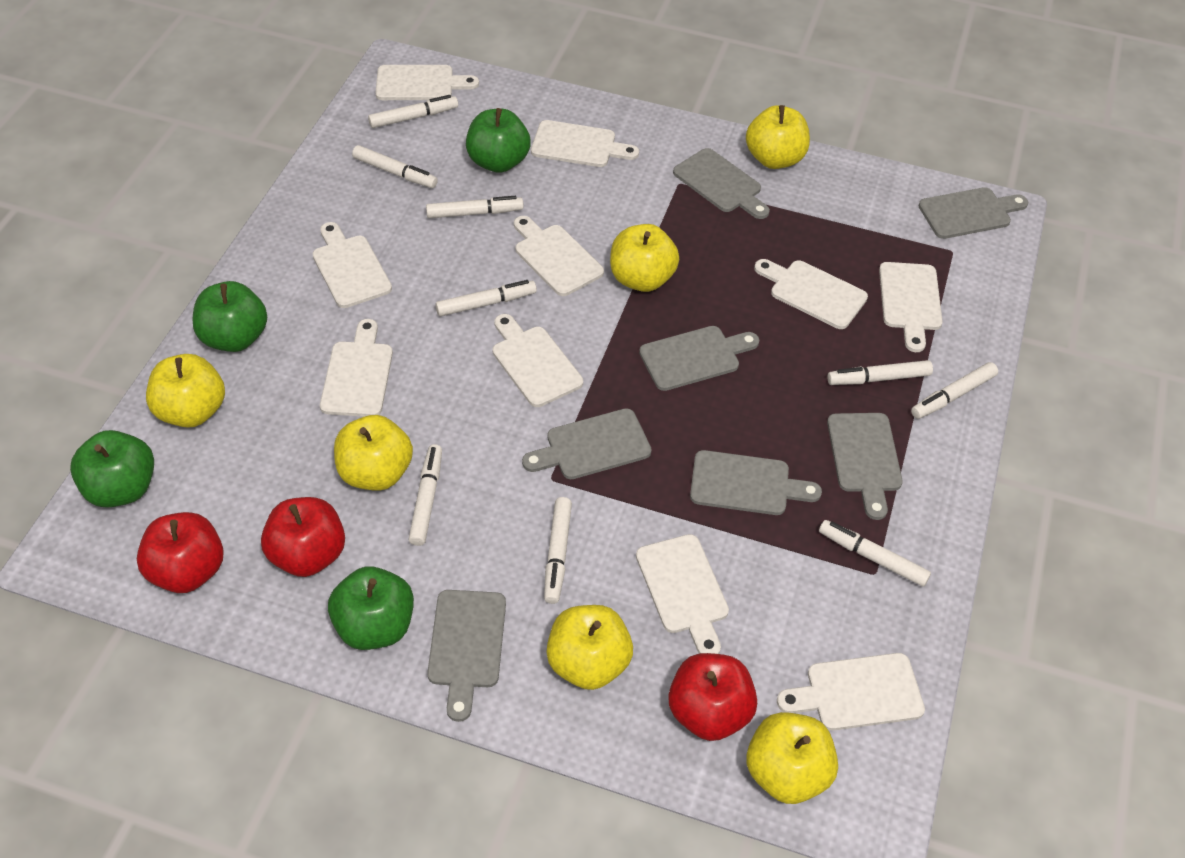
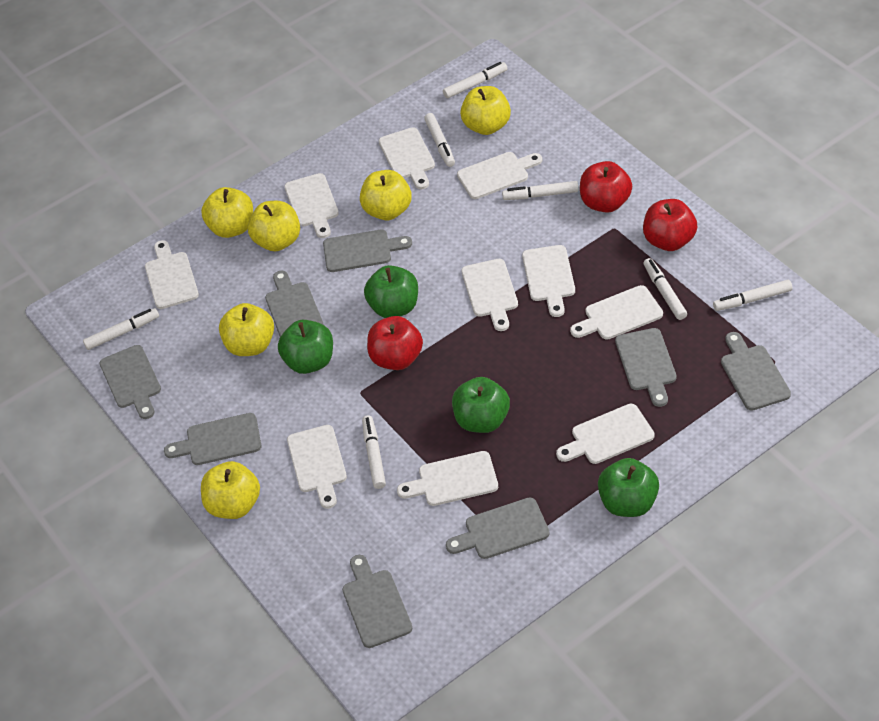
grey cutting board: 7 -> 8
white marker: 9 -> 7

